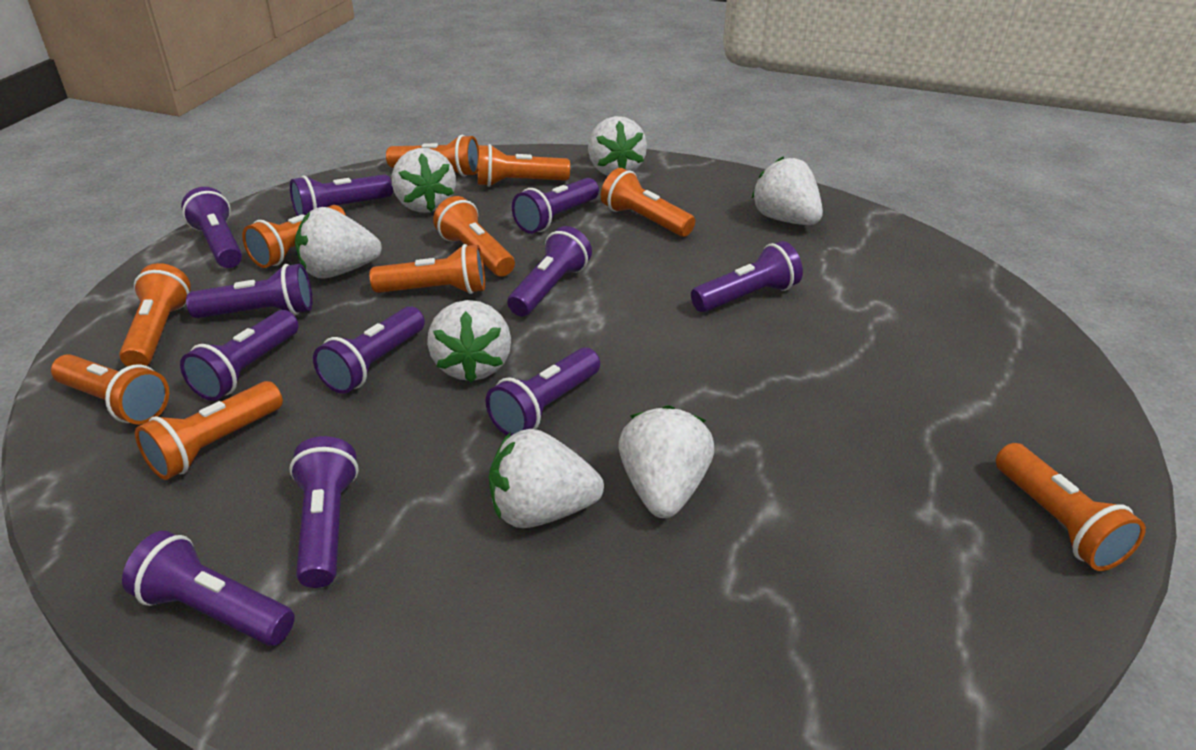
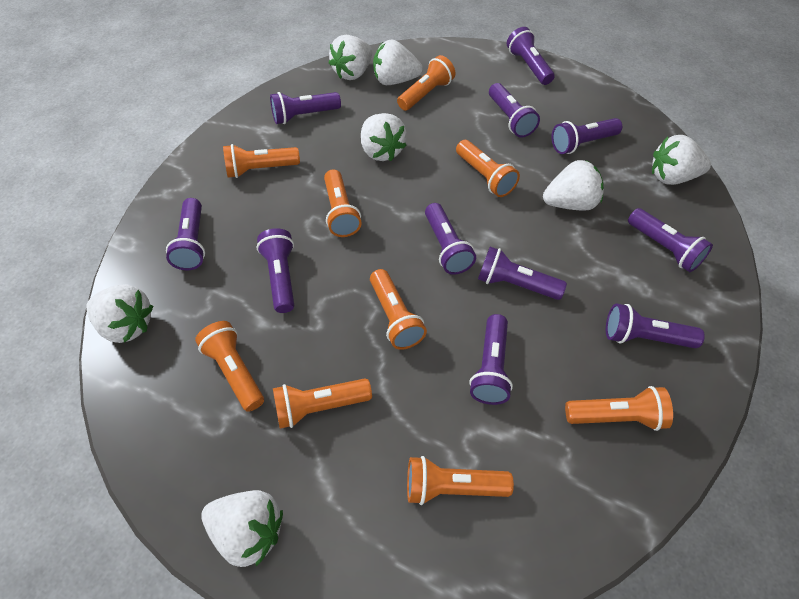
orange flashlight: 10 -> 9

